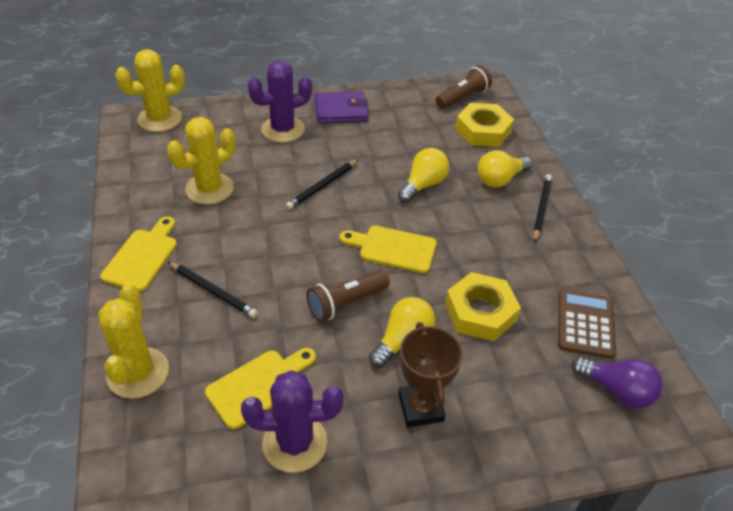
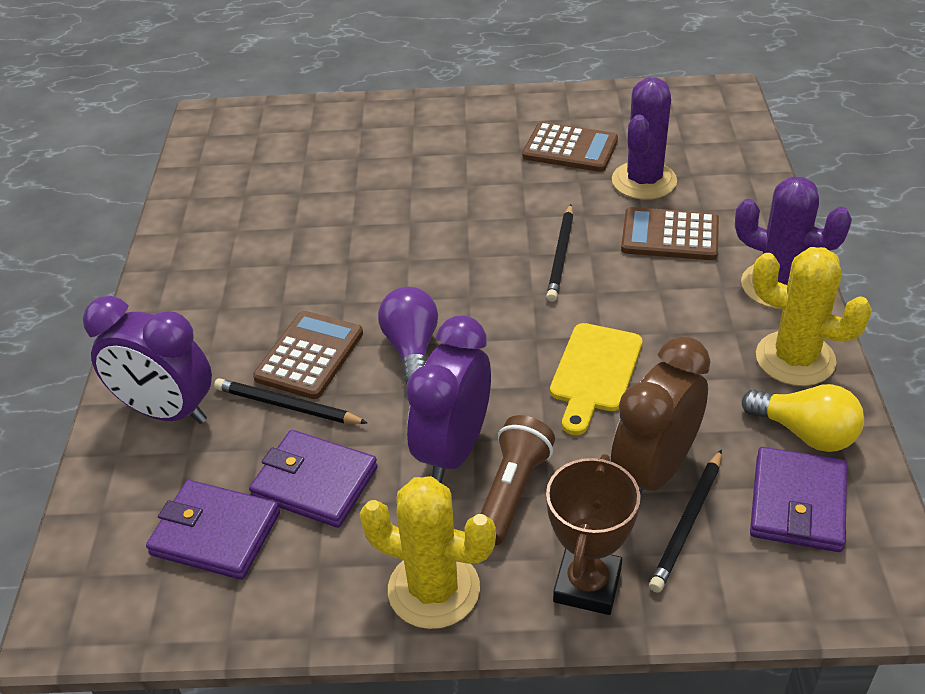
brown calculator: 1 -> 3
brown clock: 0 -> 1
brown flashlight: 2 -> 1
purple clock: 0 -> 2
purple wallet: 1 -> 3
yellow cactus: 3 -> 2
yellow cutting board: 3 -> 1
yellow light bulb: 3 -> 1
yellow nut: 2 -> 0

